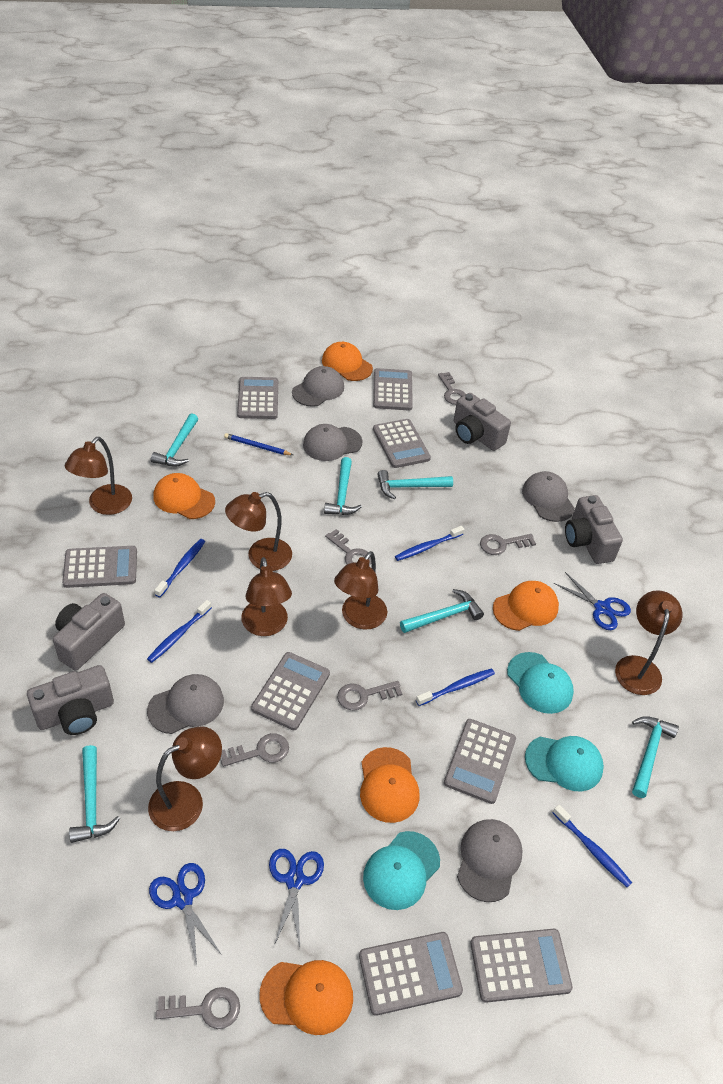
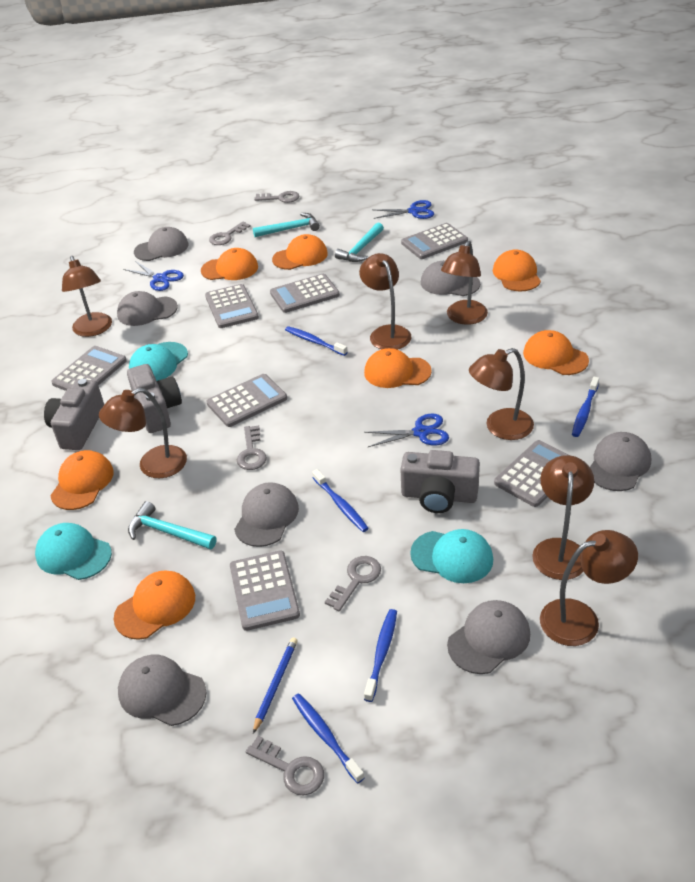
brown lamp: 6 -> 7
grey calculator: 8 -> 7
grey camera: 4 -> 3
grey cap: 5 -> 7
grey key: 6 -> 5
orange cap: 5 -> 7
turquoise hammer: 6 -> 3

